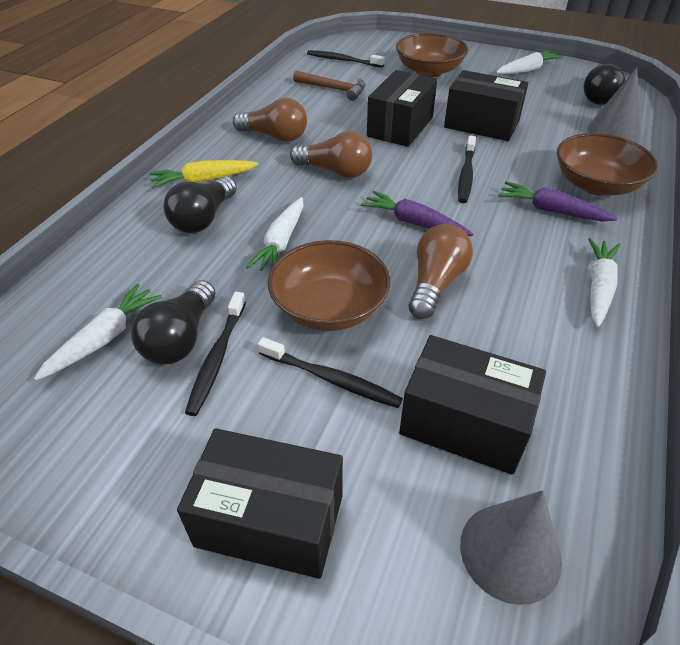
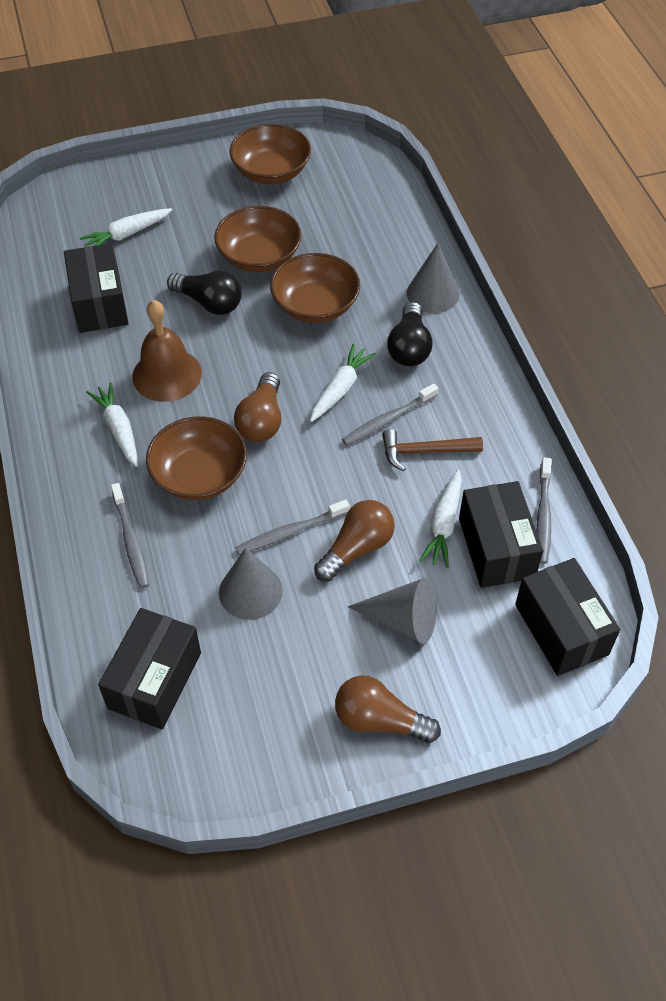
black light bulb: 3 -> 2
black toothbrush: 4 -> 0
brown bell: 0 -> 1
brown bowl: 3 -> 4
grey cone: 2 -> 3
grey toothbrush: 0 -> 4
purple carrot: 2 -> 0
yellow carrot: 1 -> 0

